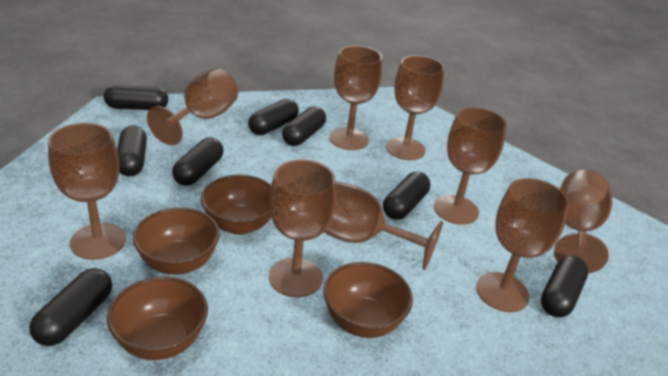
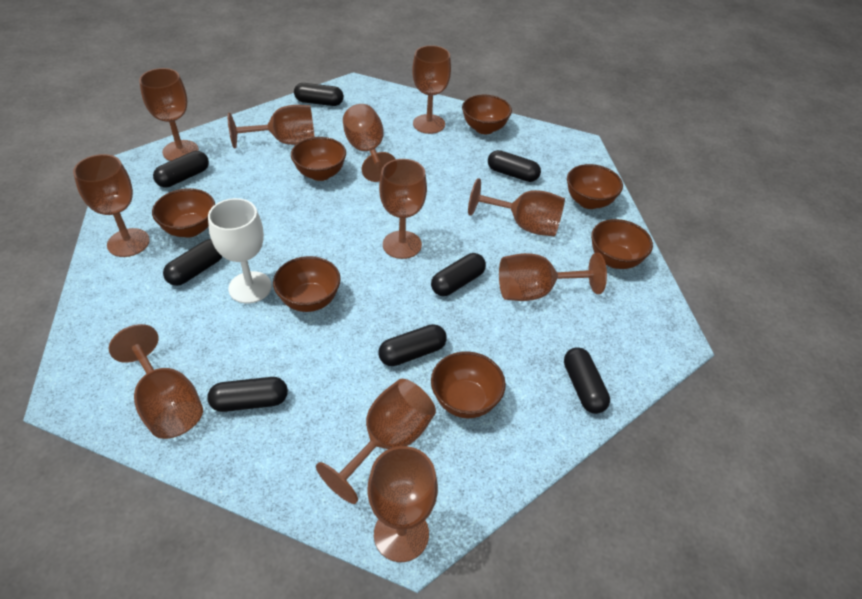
brown bowl: 4 -> 7
brown goblet: 9 -> 11
white goblet: 0 -> 1

